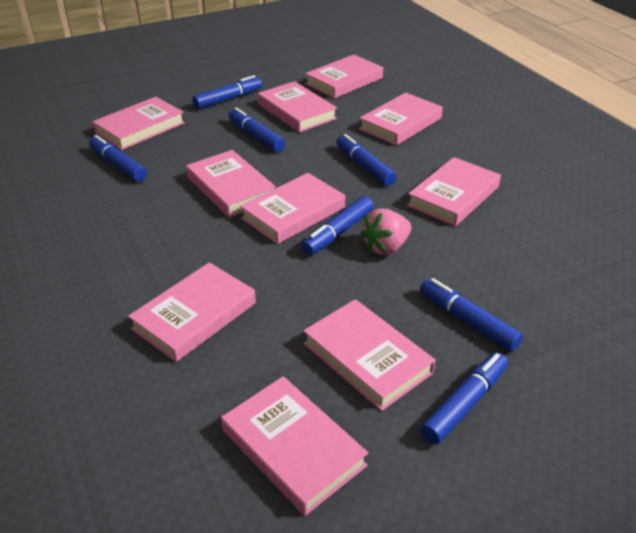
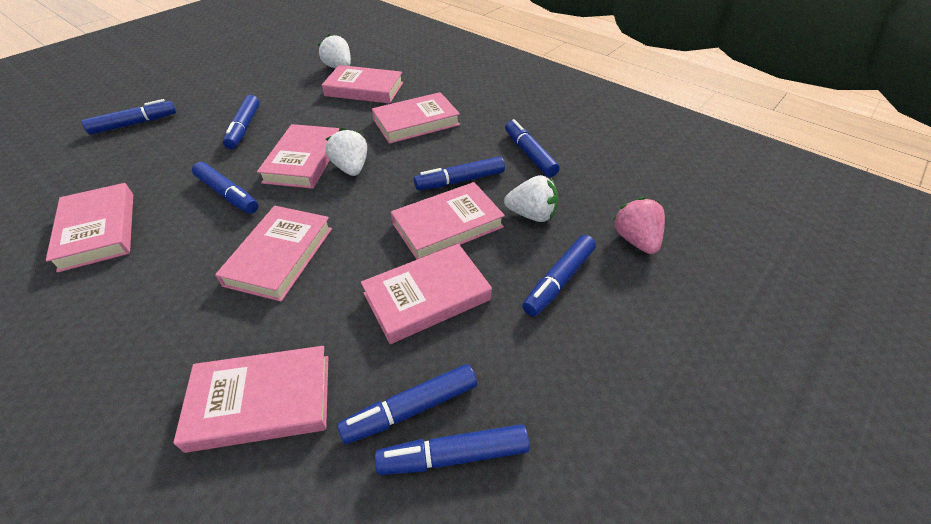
blue marker: 7 -> 8
pink book: 10 -> 8
white strawberry: 0 -> 3

